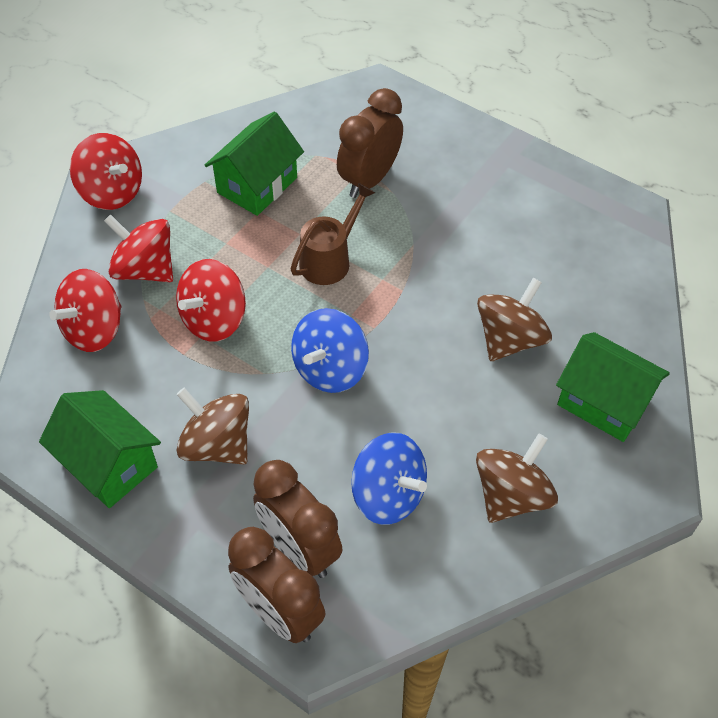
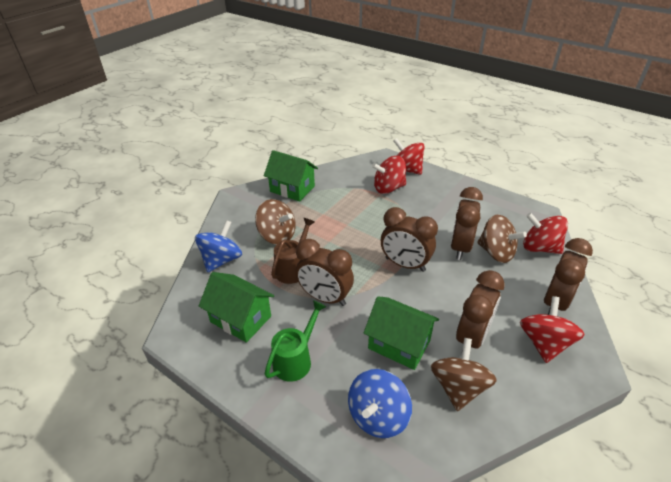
brown clock: 3 -> 5
green watering can: 0 -> 1

